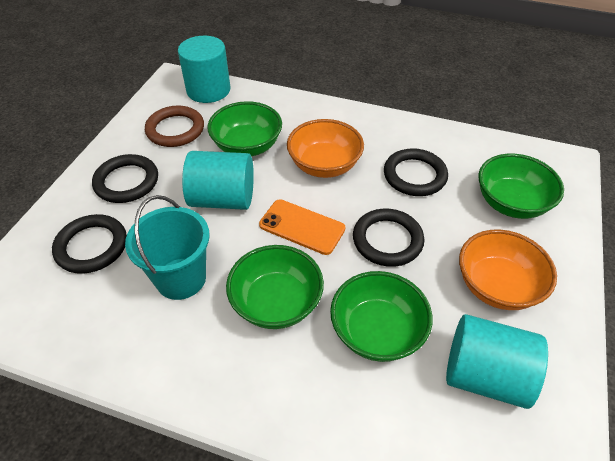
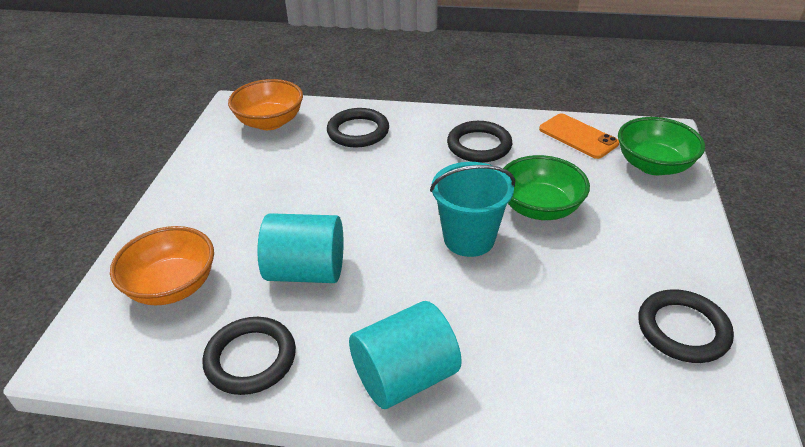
brown ring: 1 -> 0
green bowl: 4 -> 2
turquoise cylinder: 3 -> 2

